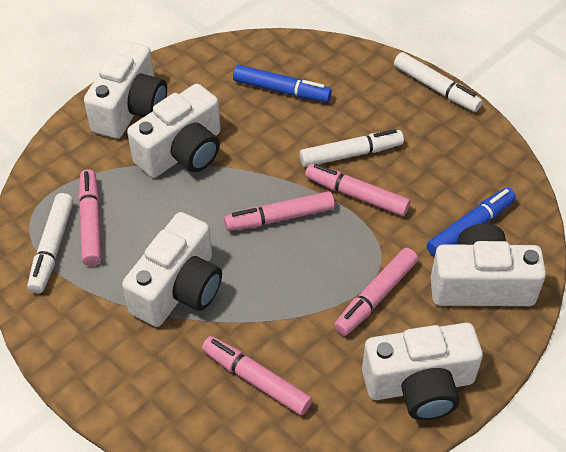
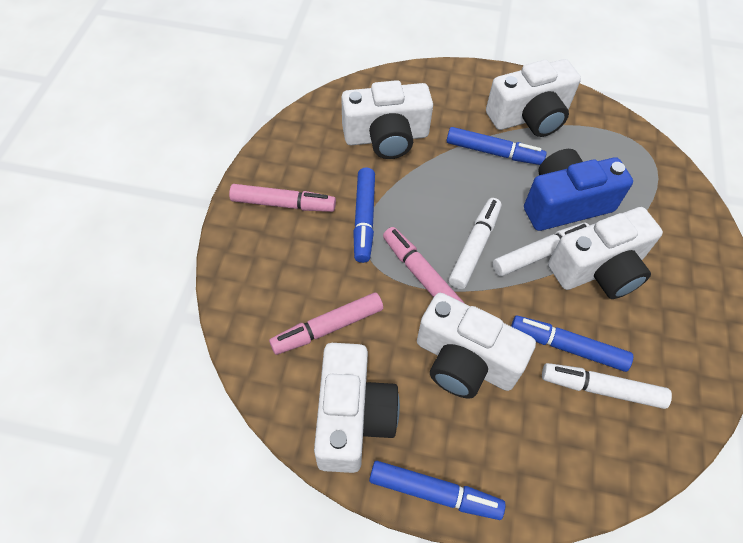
blue camera: 0 -> 1
blue marker: 2 -> 4
pink marker: 5 -> 3

